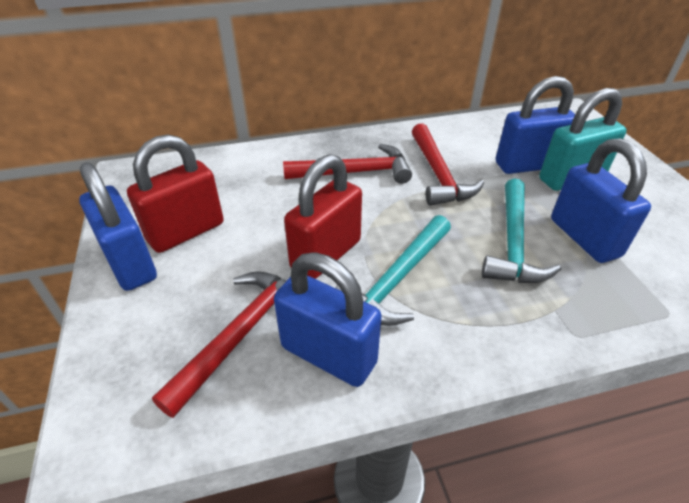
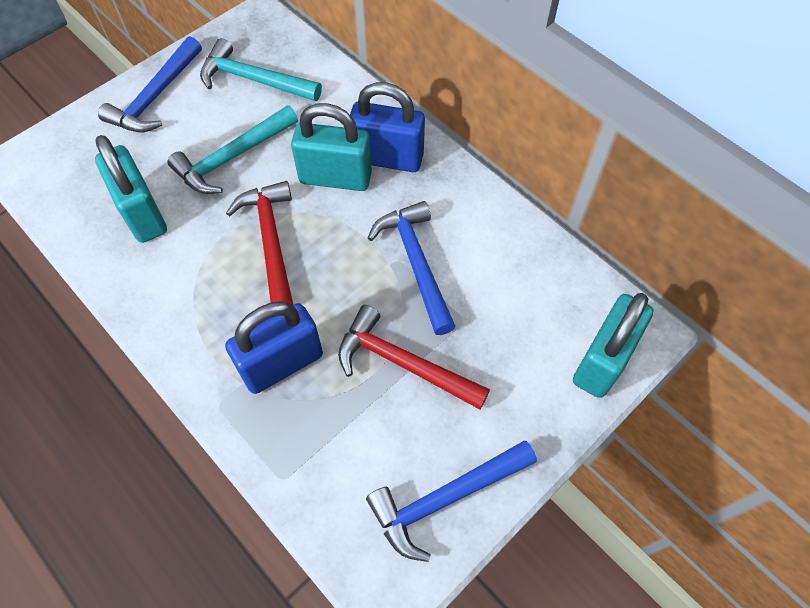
blue hammer: 0 -> 3
blue padlock: 4 -> 2
red hammer: 3 -> 2
red padlock: 2 -> 0
turquoise padlock: 1 -> 3

